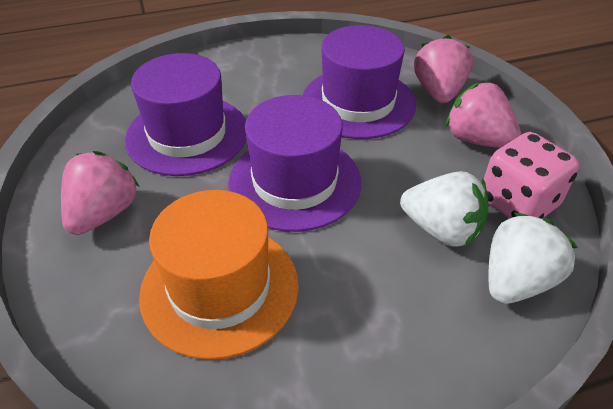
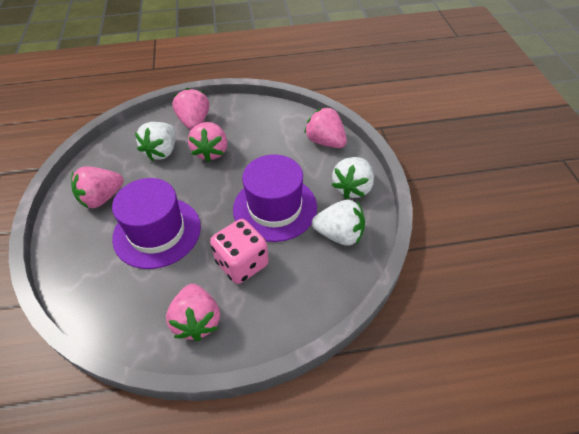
orange hat: 1 -> 0
pink strawberry: 3 -> 5
purple hat: 3 -> 2
white strawberry: 2 -> 3

